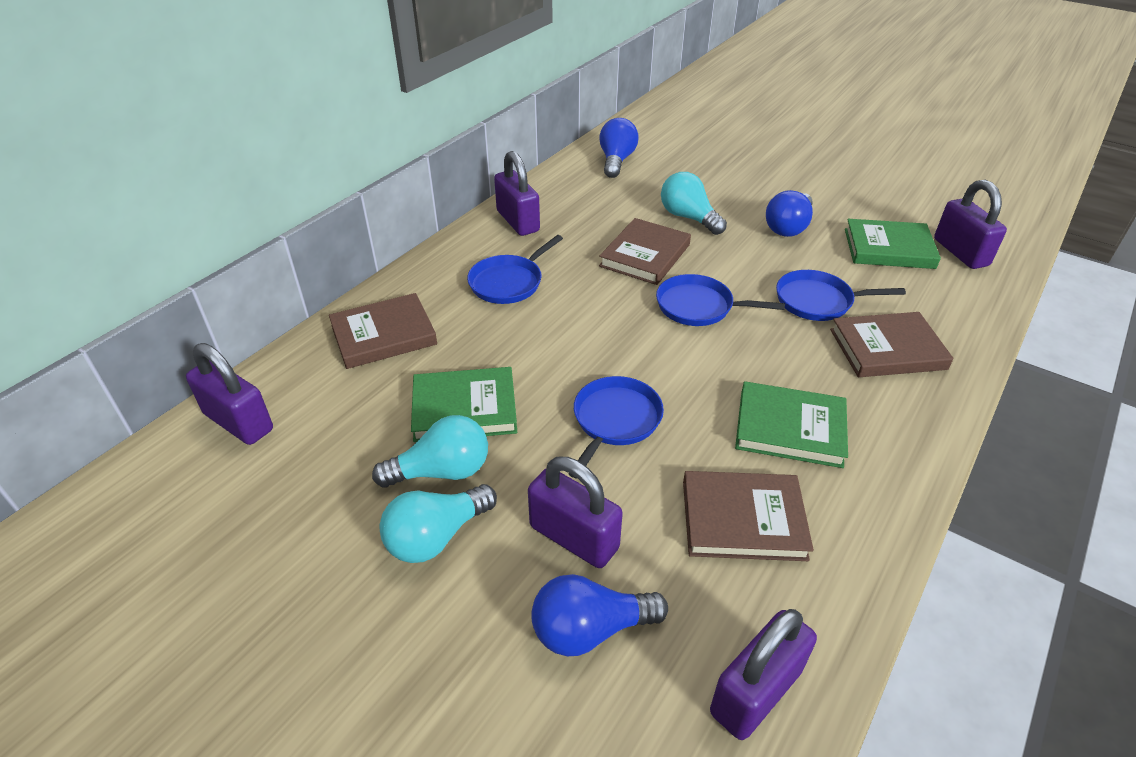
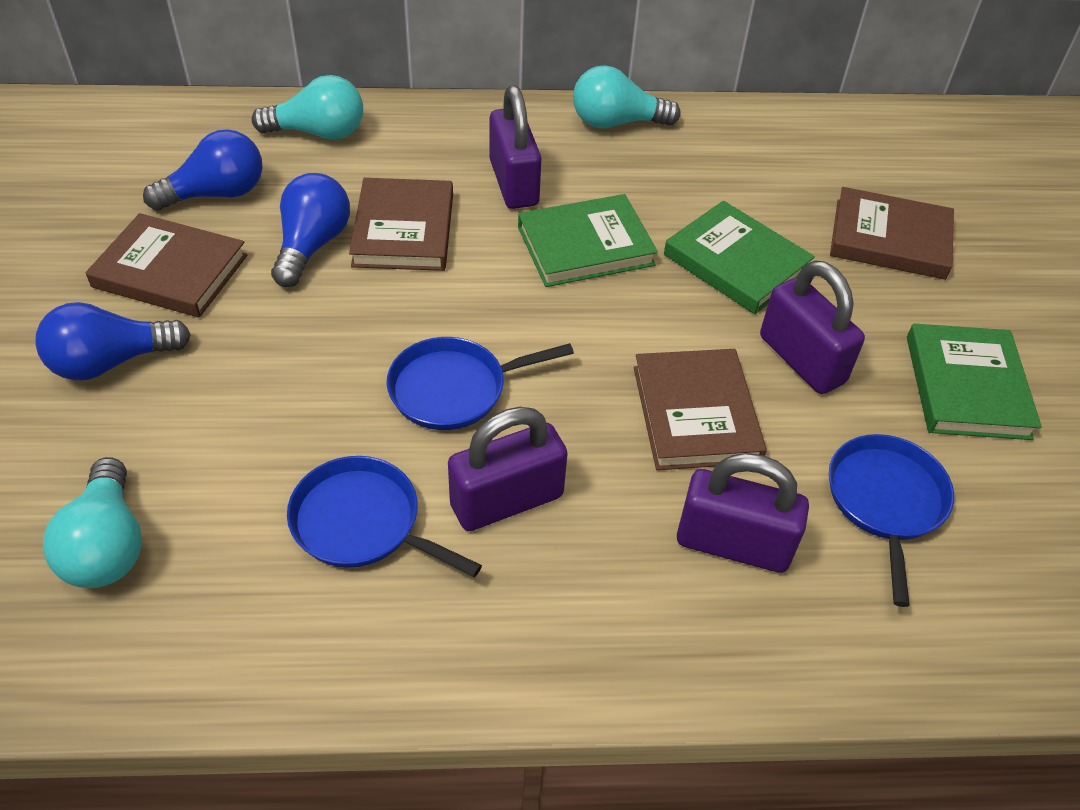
blue pan: 4 -> 3
purple padlock: 5 -> 4

